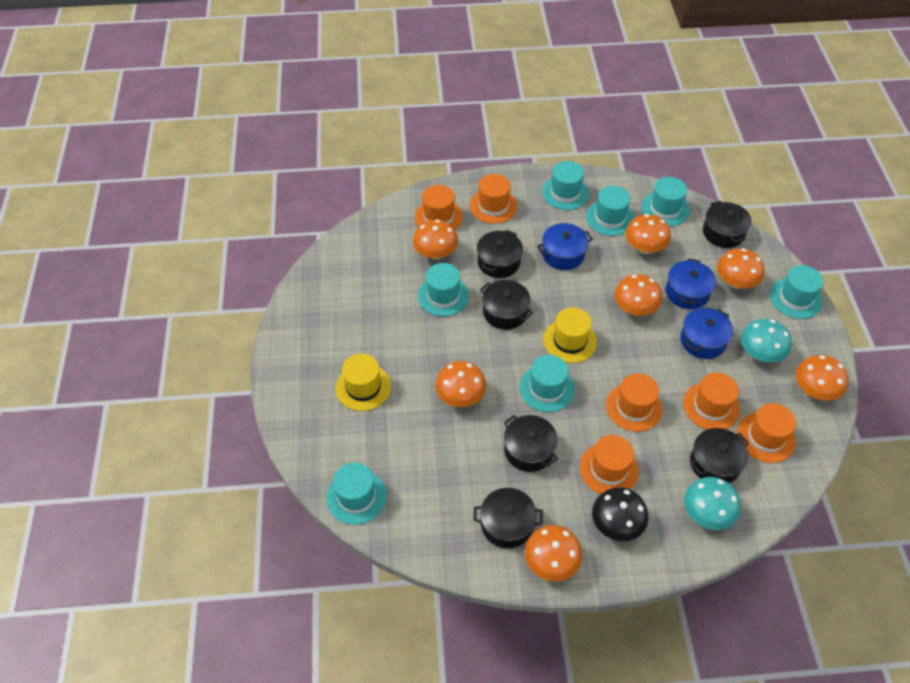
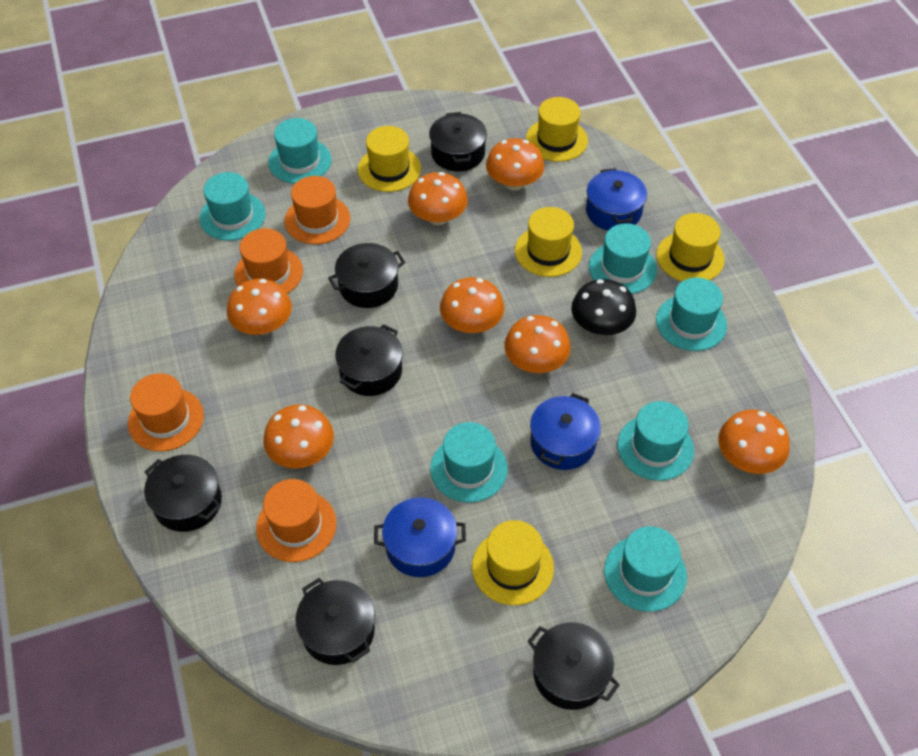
orange hat: 6 -> 4
turquoise mushroom: 2 -> 0
yellow hat: 2 -> 5

